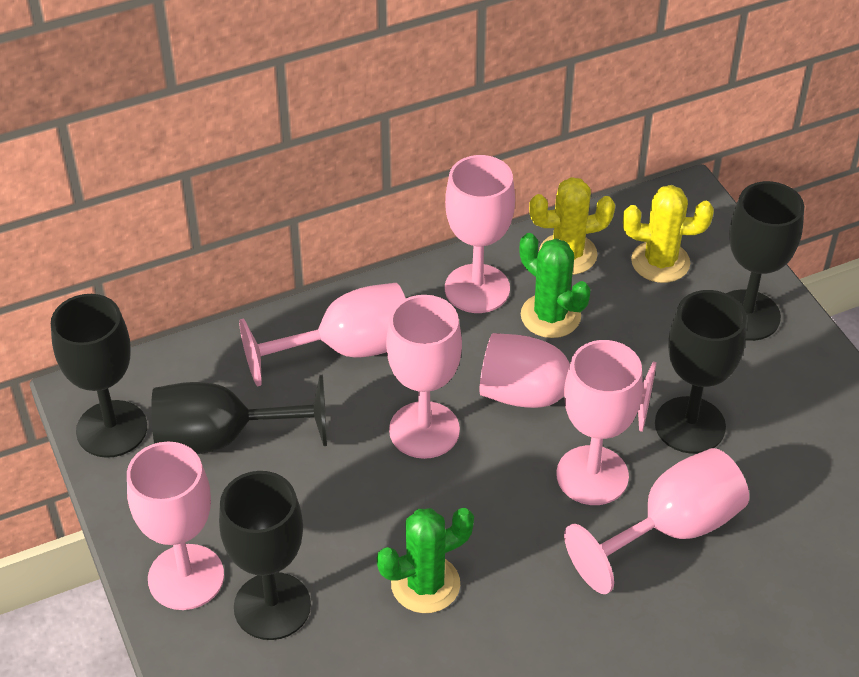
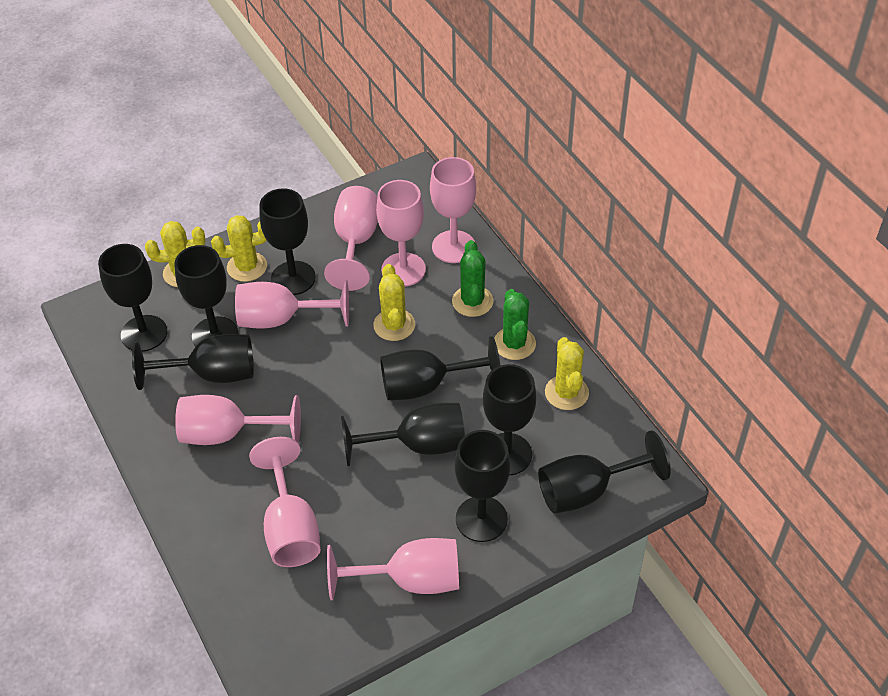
black goblet: 5 -> 9
yellow cactus: 2 -> 4

